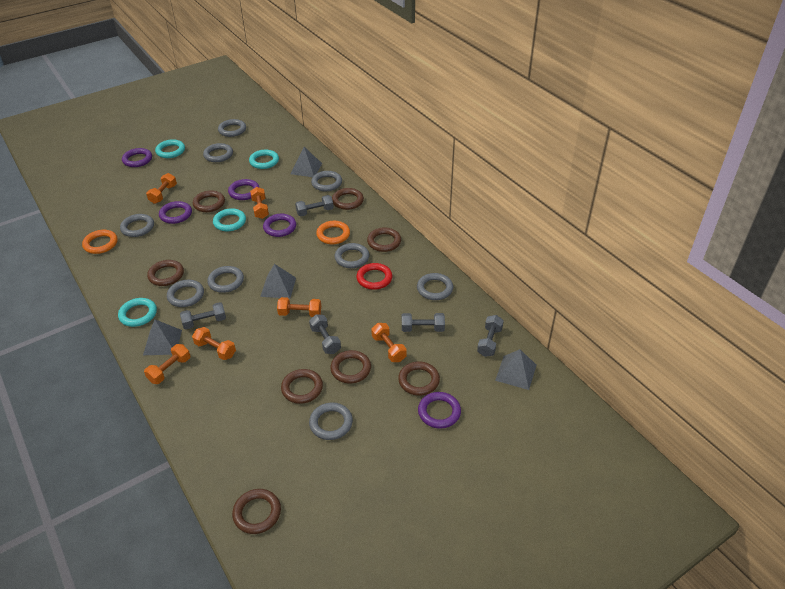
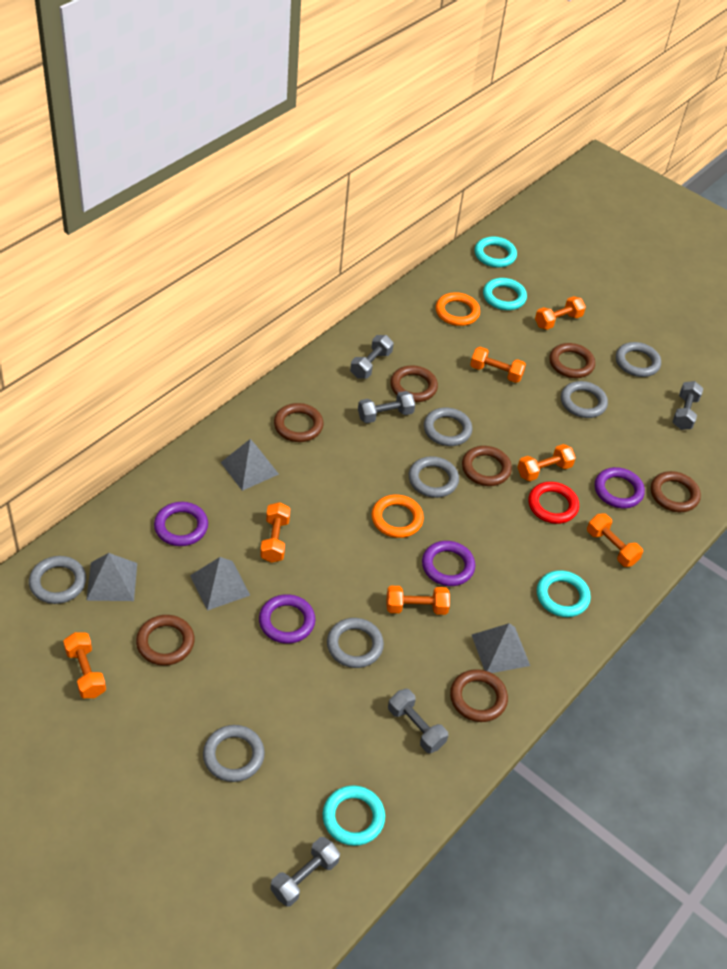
brown ring: 8 -> 7
grey ring: 9 -> 7
orange dumbbell: 6 -> 7
purple ring: 5 -> 4

